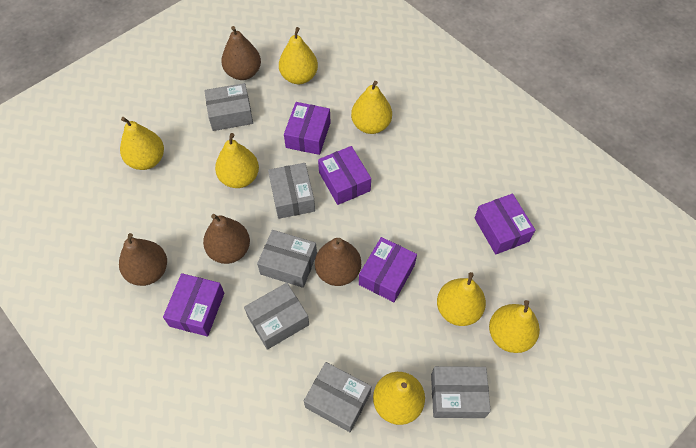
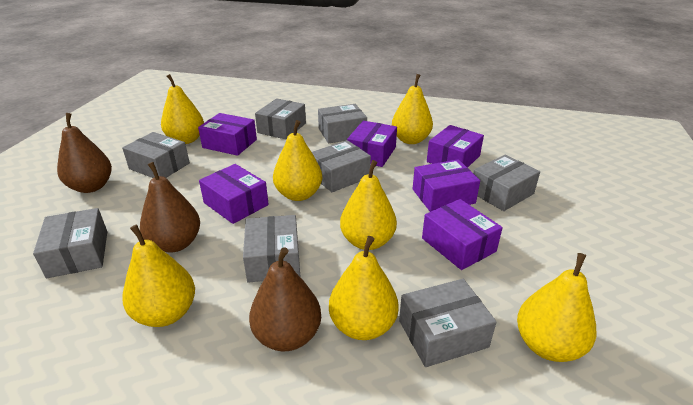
brown pear: 4 -> 3
grey box: 6 -> 8
purple box: 5 -> 6

